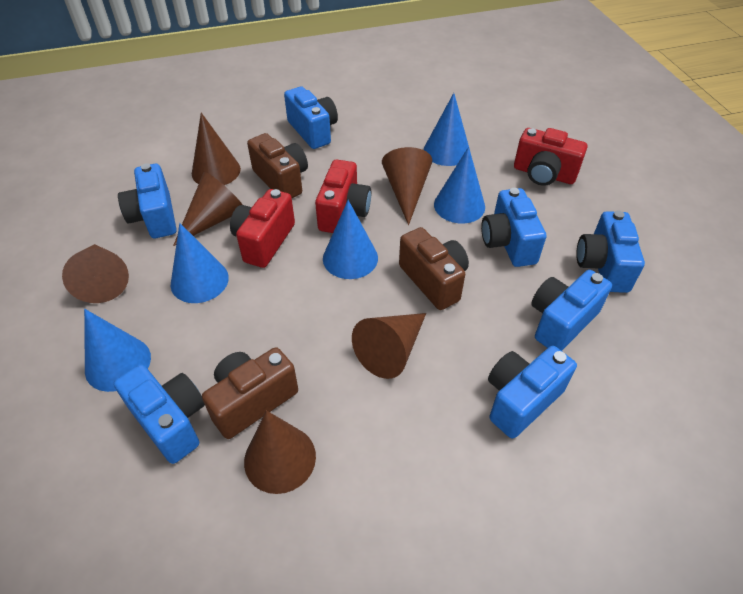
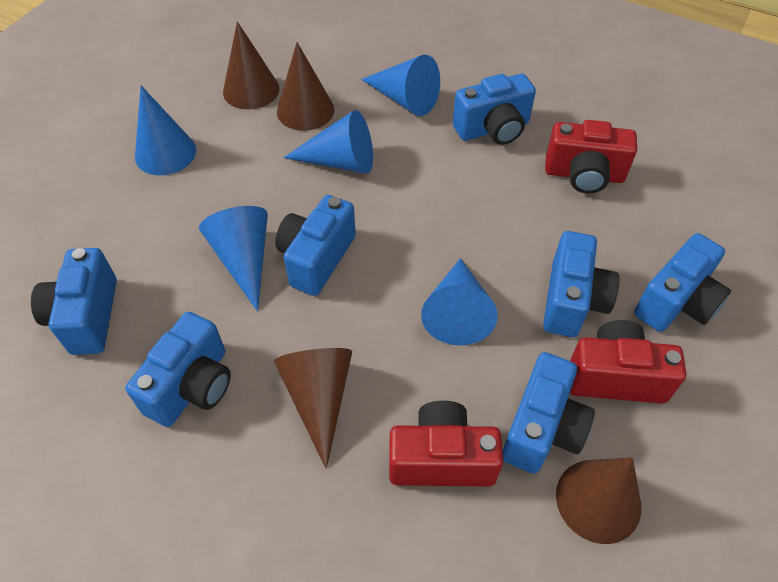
brown camera: 3 -> 0
brown cone: 6 -> 4

